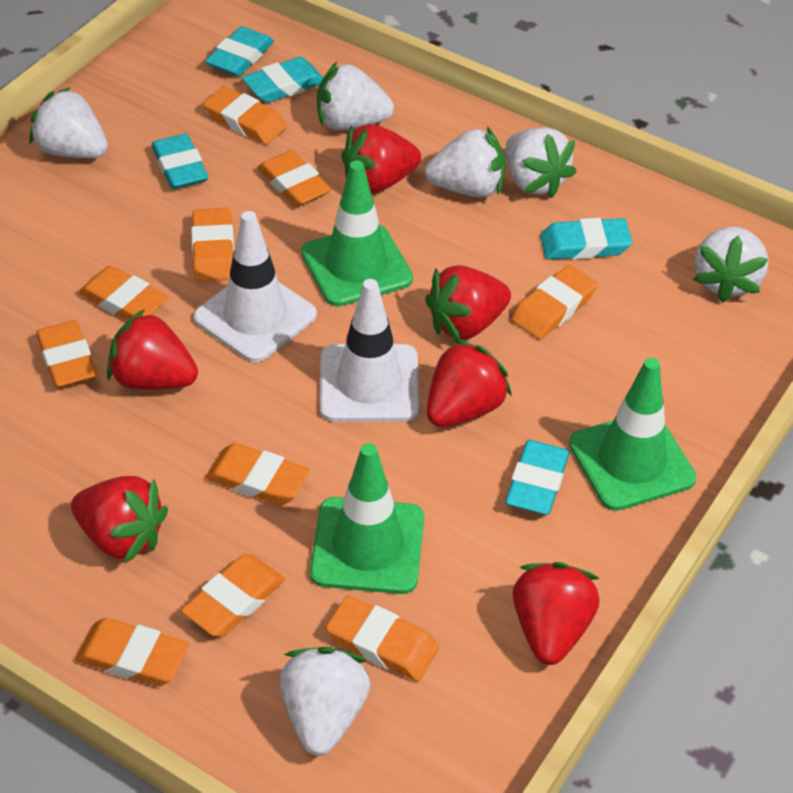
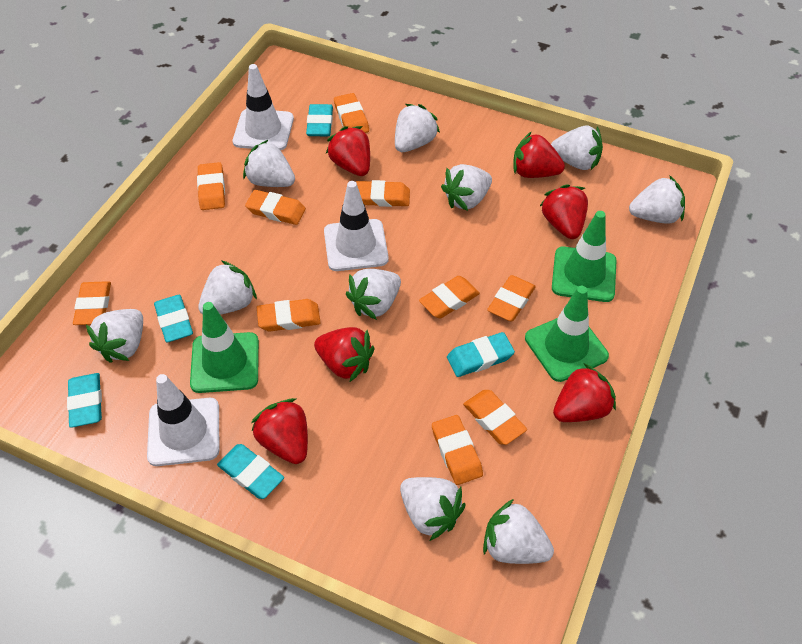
white strawberry: 6 -> 10
white traffic cone: 2 -> 3

